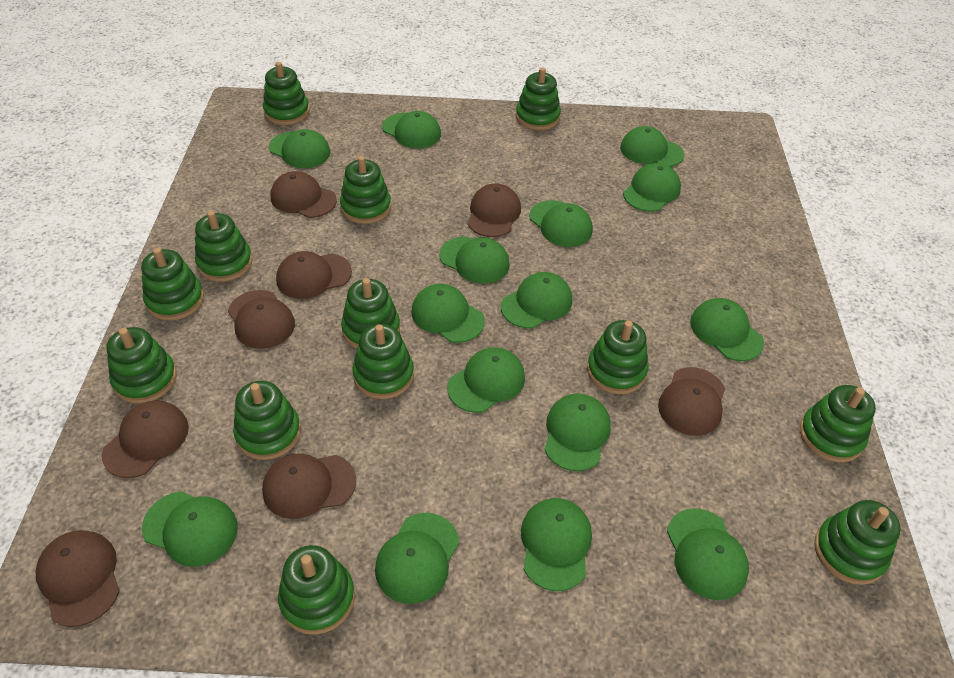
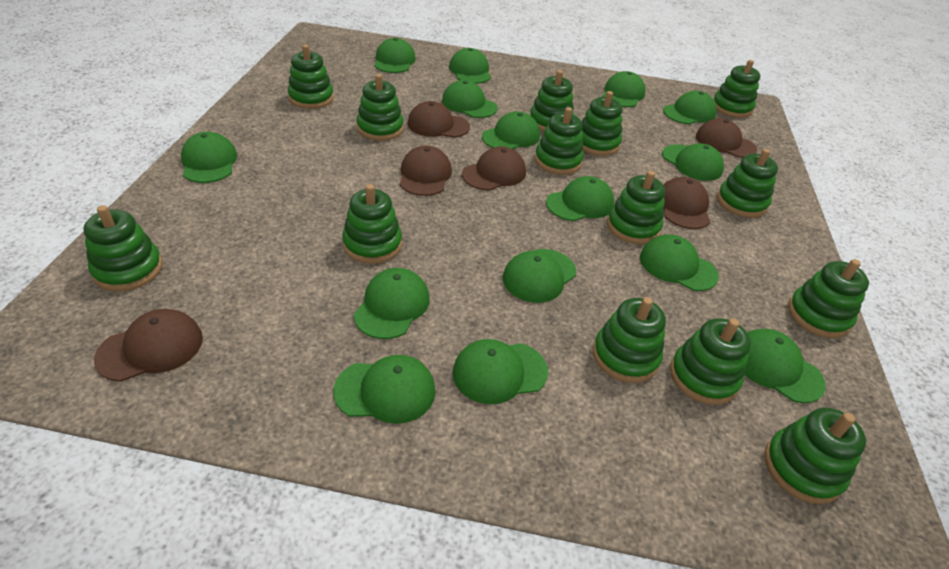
brown cap: 8 -> 6
green stacking toy: 13 -> 14

